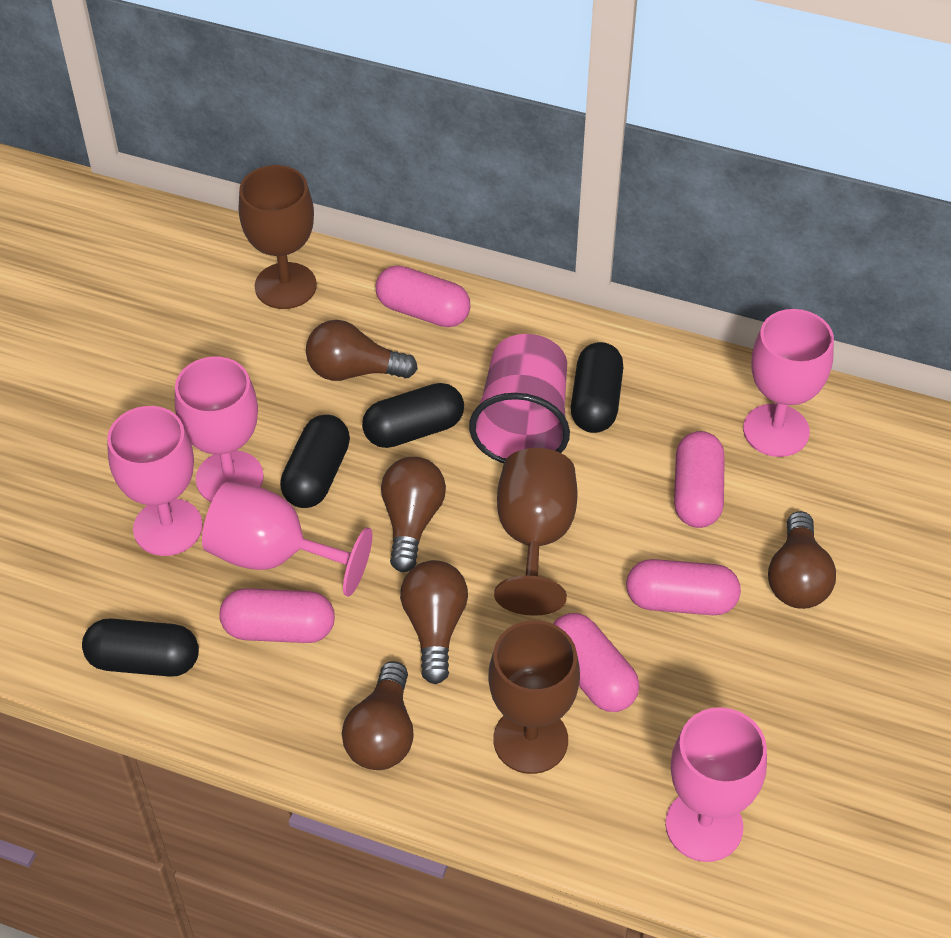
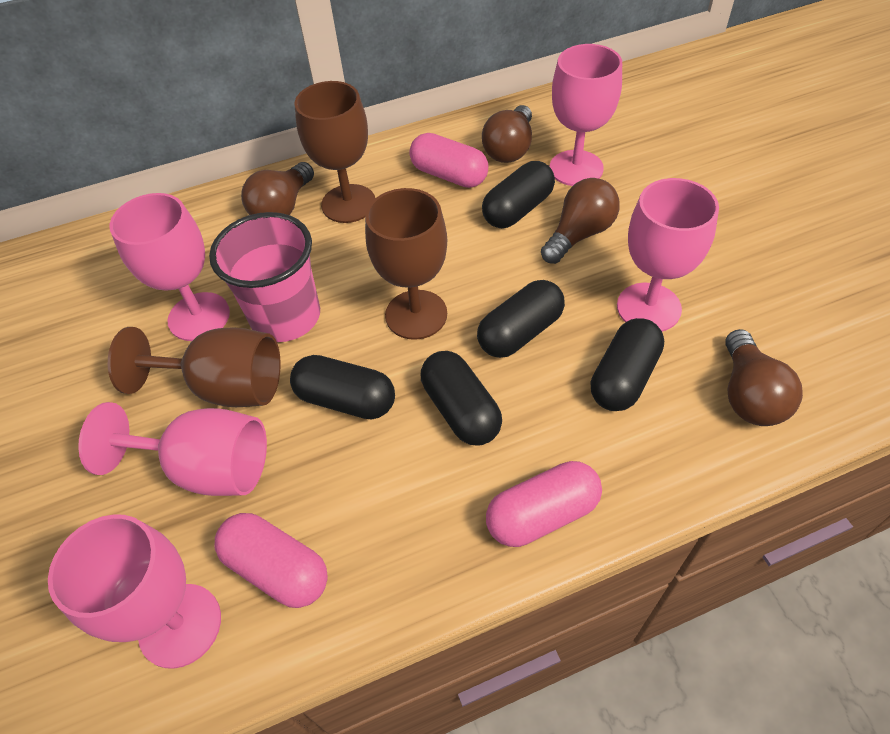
black capsule: 4 -> 5
brown light bulb: 5 -> 4
pink capsule: 5 -> 3

